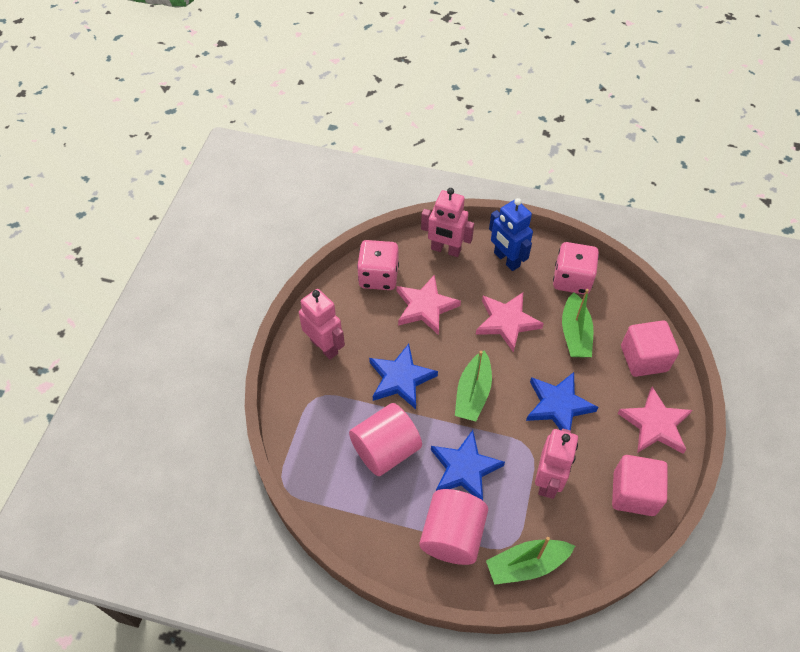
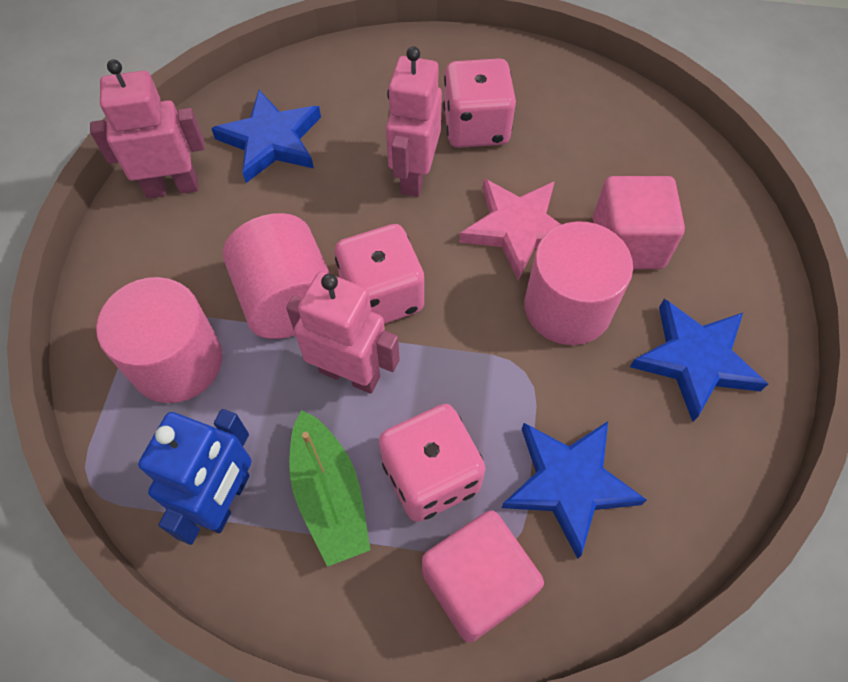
green boat: 3 -> 1
pink cylinder: 2 -> 3
pink dice: 2 -> 3
pink star: 3 -> 1

